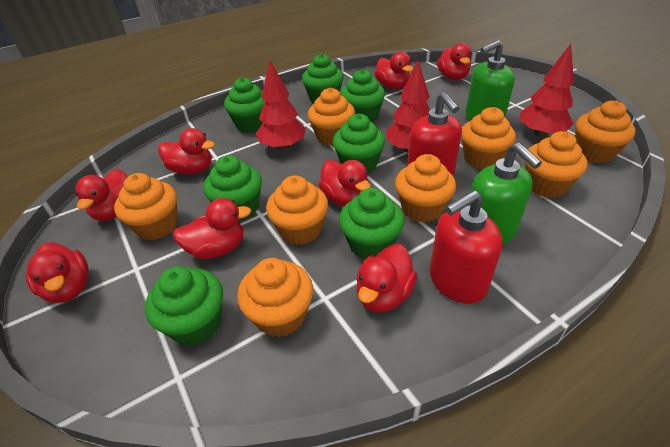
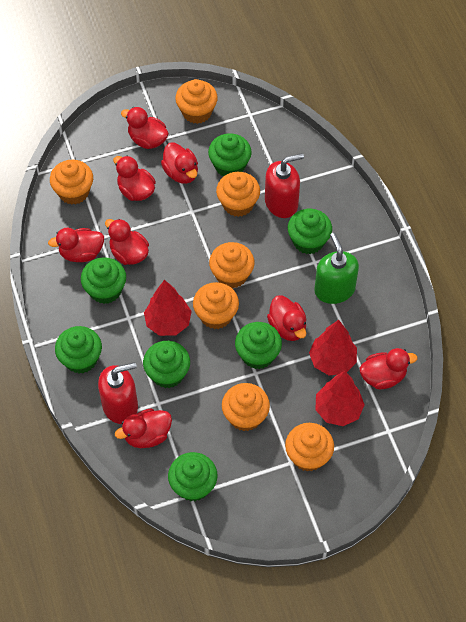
green soap dispenser: 2 -> 1
orange cupcake: 8 -> 7

